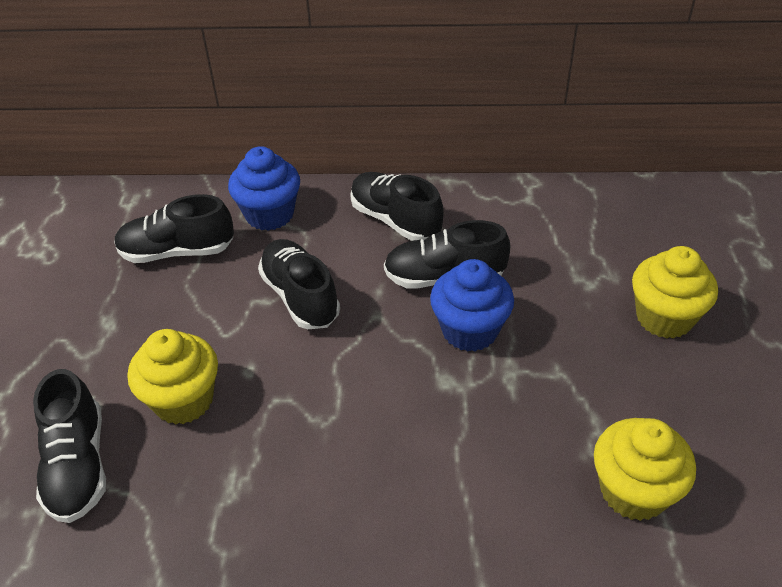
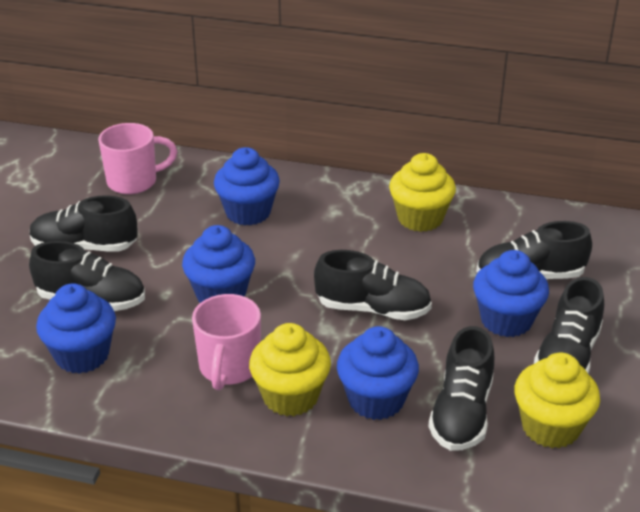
black shoe: 5 -> 6
blue cupcake: 2 -> 5
pink mug: 0 -> 2

